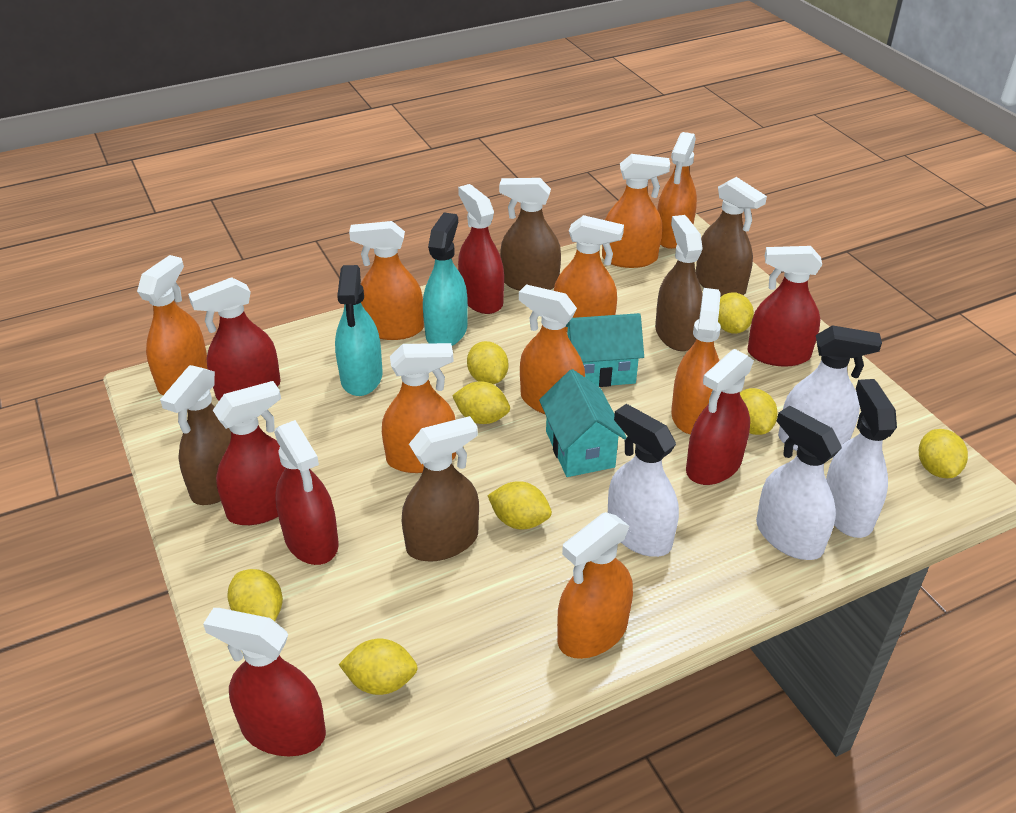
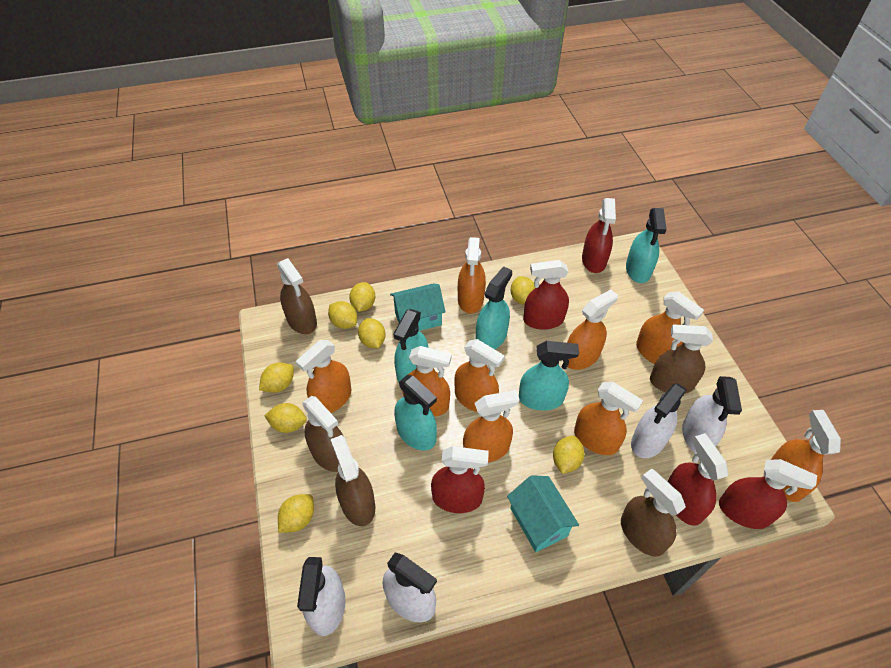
red spray bottle: 7 -> 5
turquoise spray bottle: 2 -> 5

